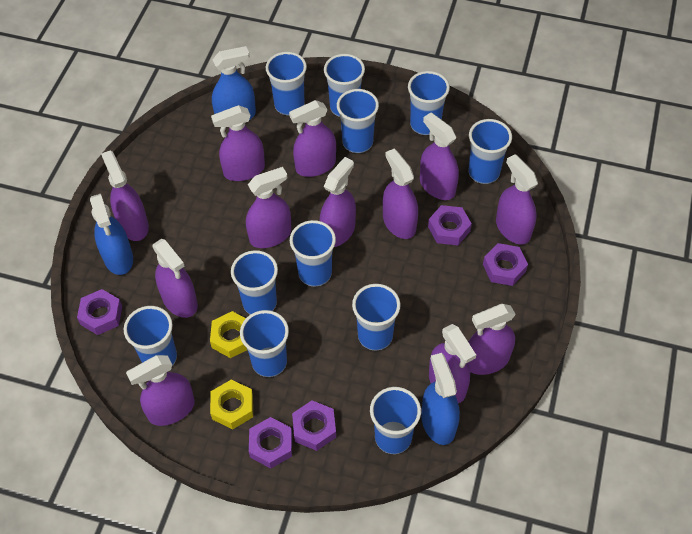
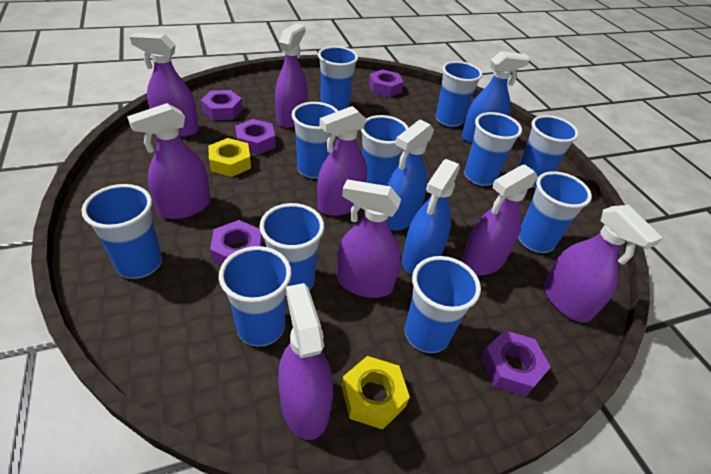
purple spray bottle: 12 -> 8

